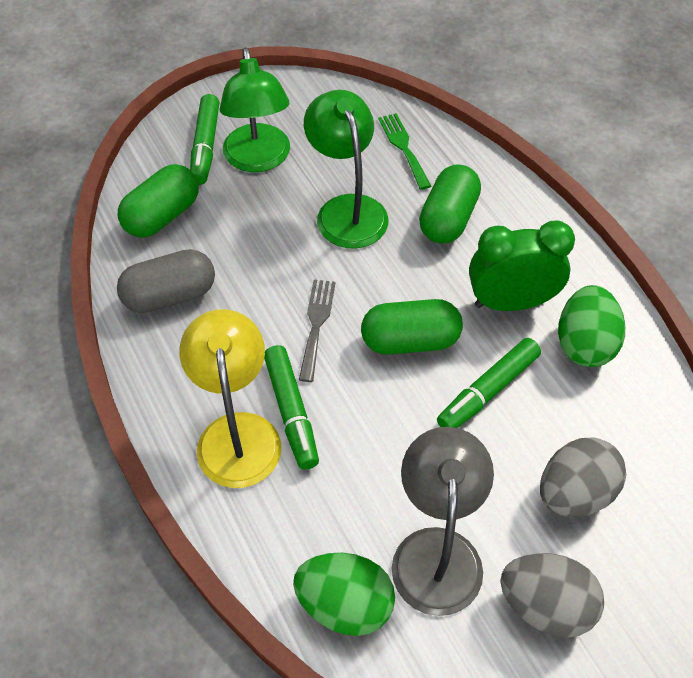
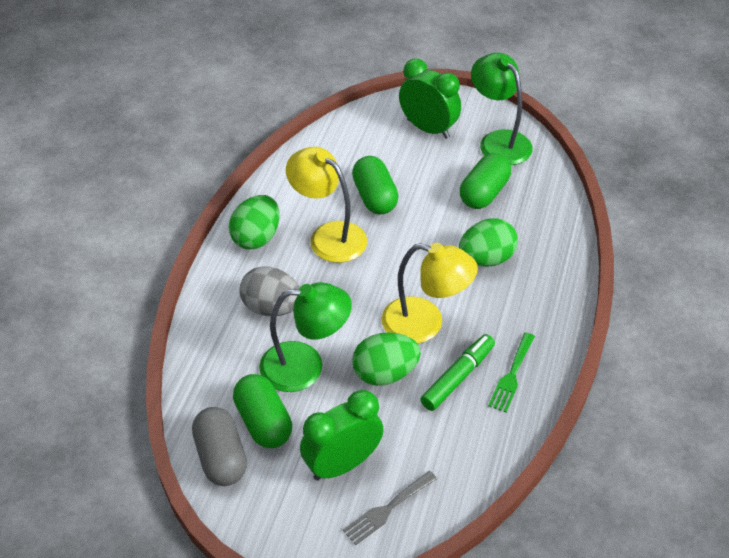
green clock: 1 -> 2
green egg: 2 -> 3
green marker: 3 -> 1
grey egg: 2 -> 1
grey lamp: 1 -> 0
yellow lamp: 1 -> 2

